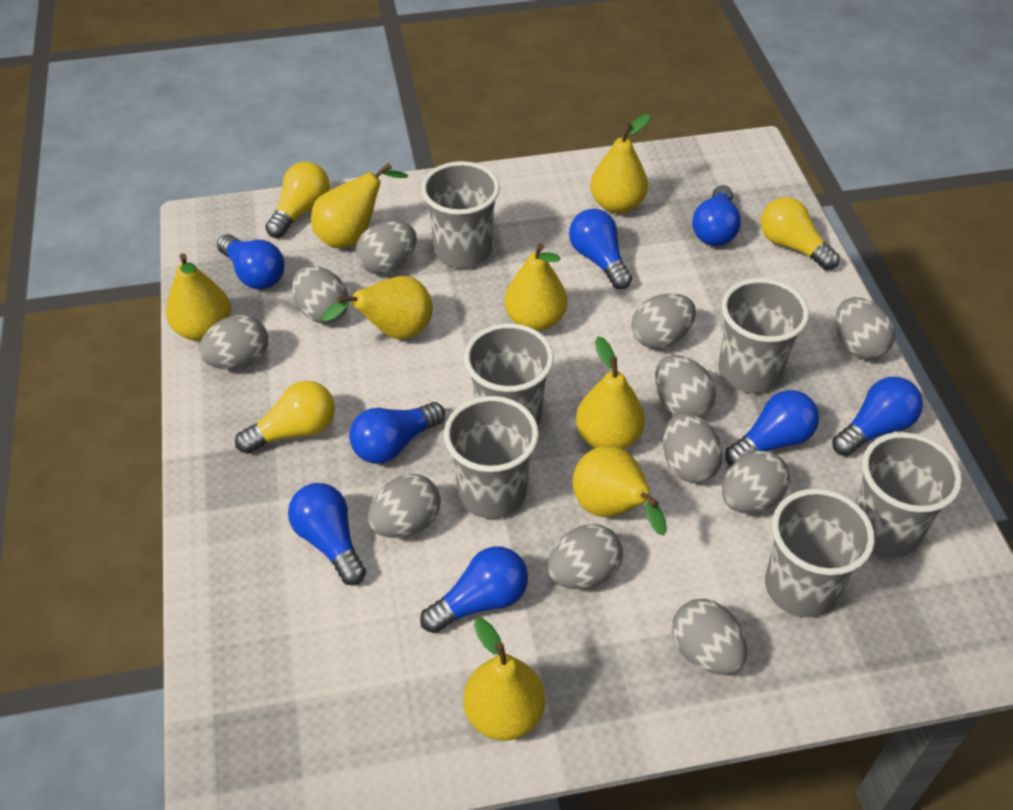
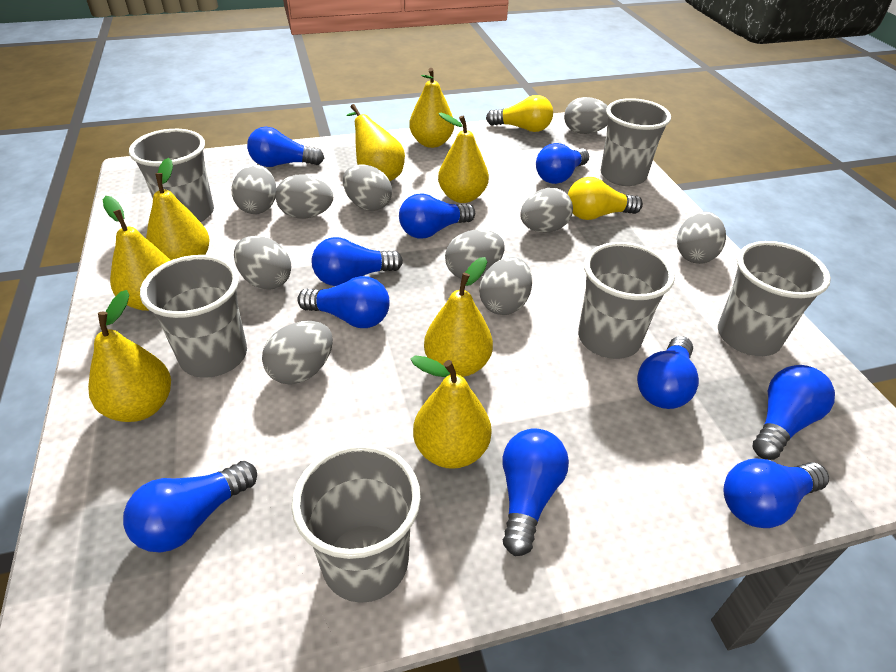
blue light bulb: 8 -> 10
grey egg: 11 -> 10
yellow light bulb: 3 -> 2

